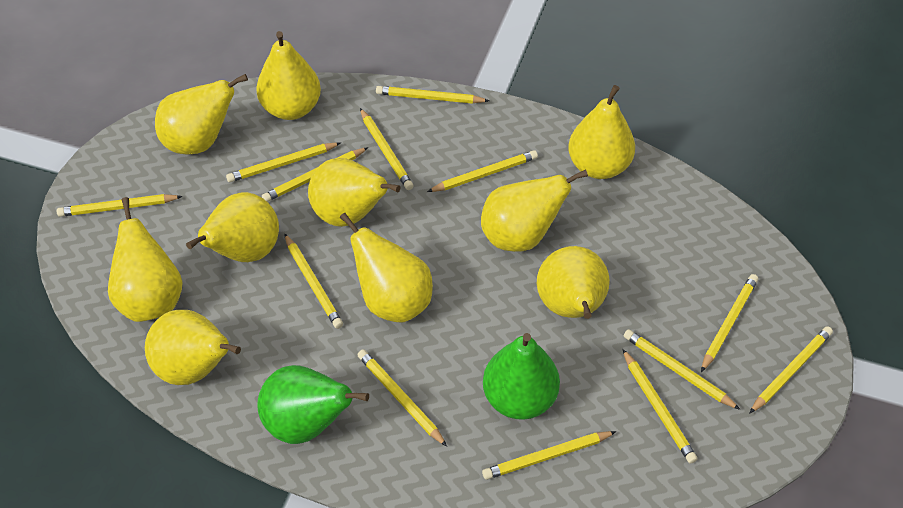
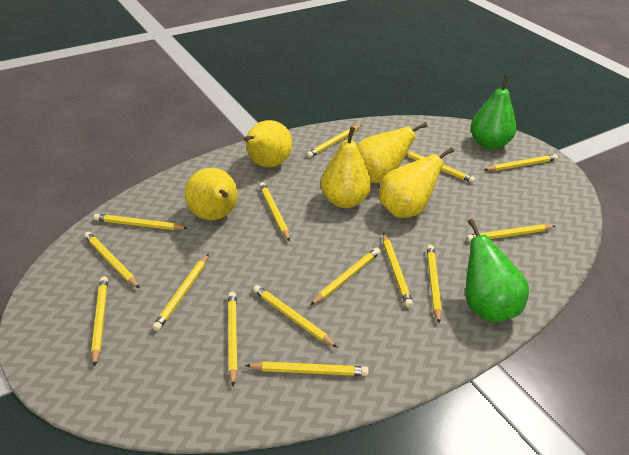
yellow pear: 10 -> 5
yellow pencil: 13 -> 15

